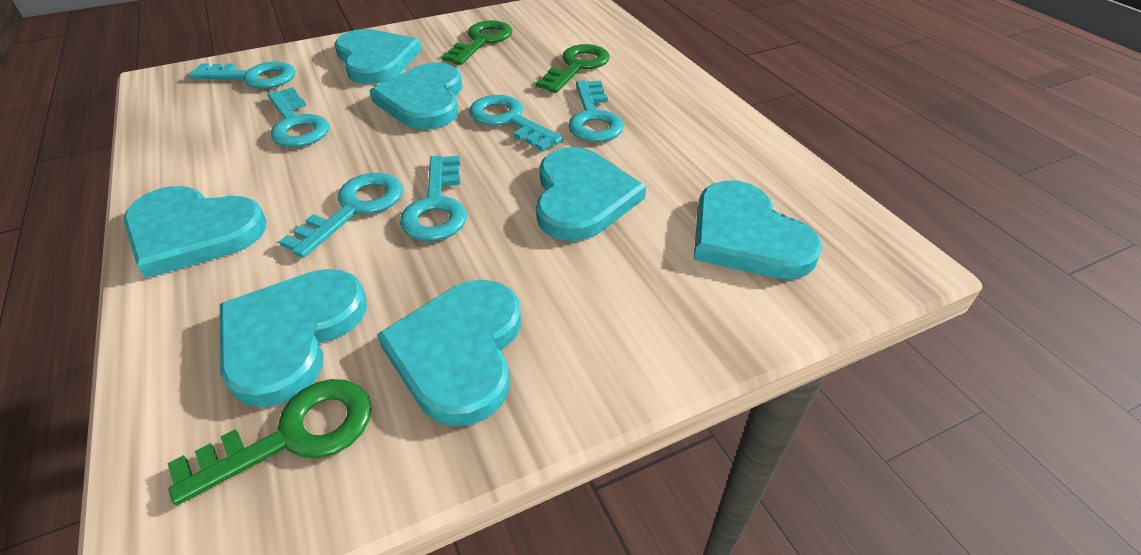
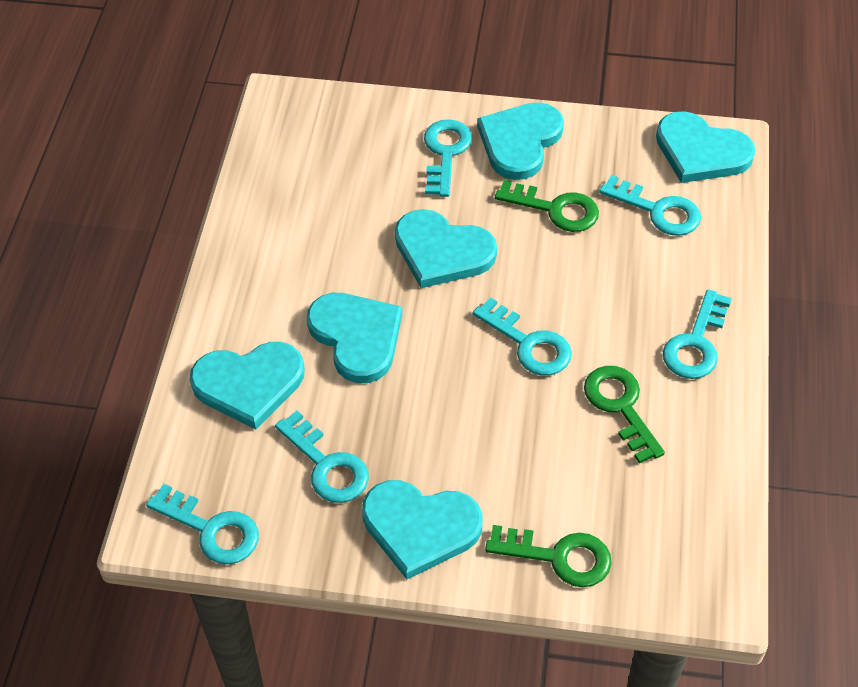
turquoise heart: 7 -> 6

